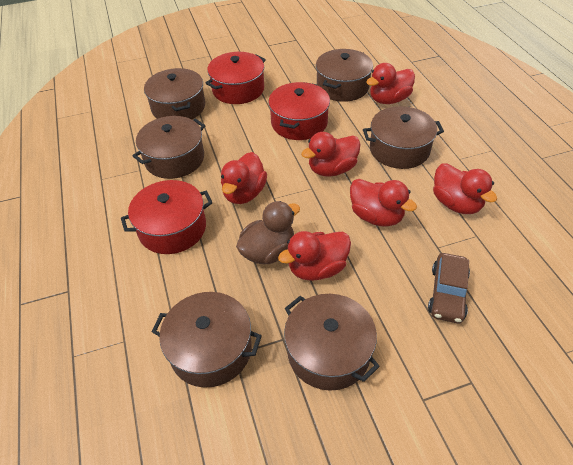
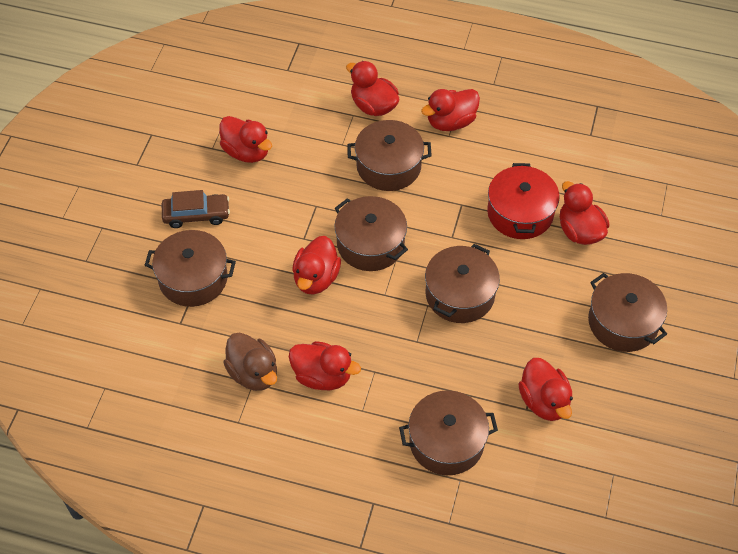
red duck: 6 -> 7
red pot: 3 -> 1

